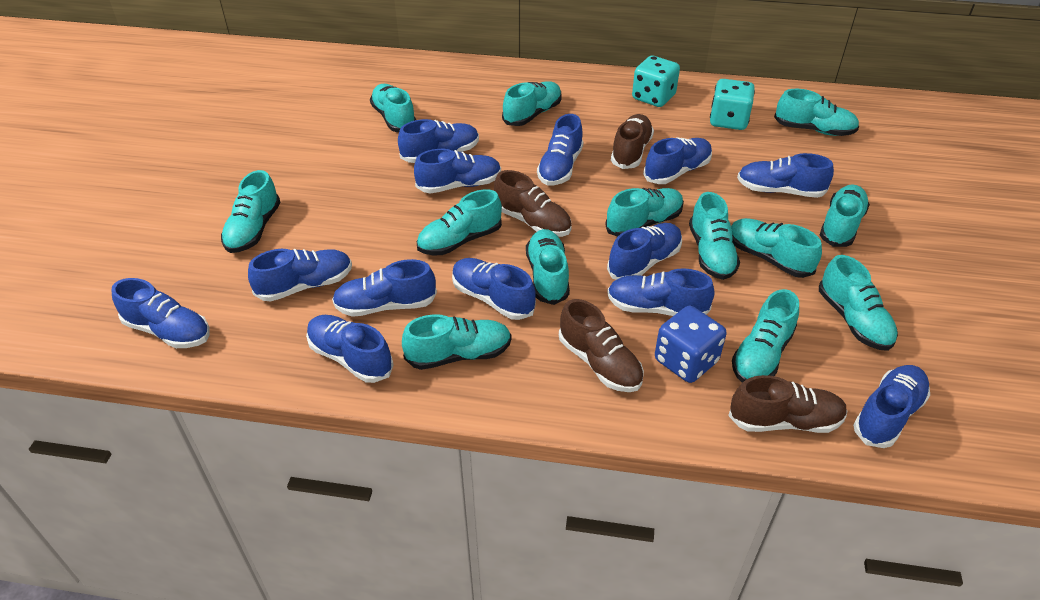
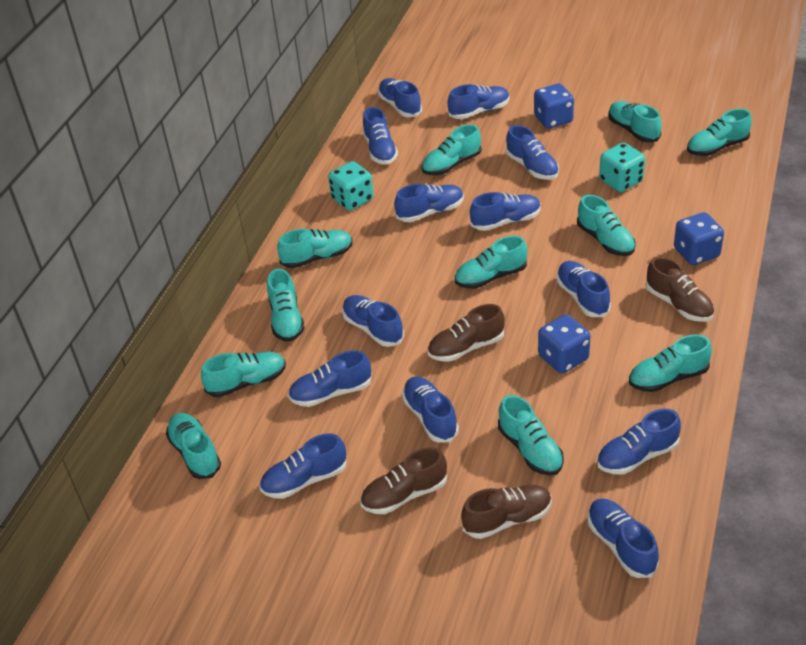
blue dice: 1 -> 3
turquoise shoe: 13 -> 11

